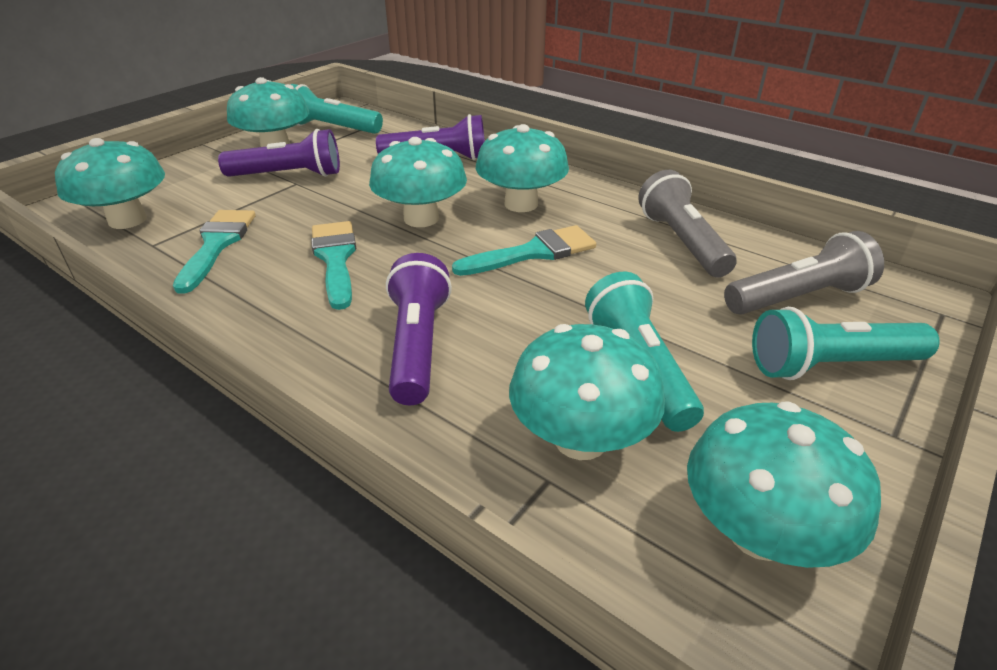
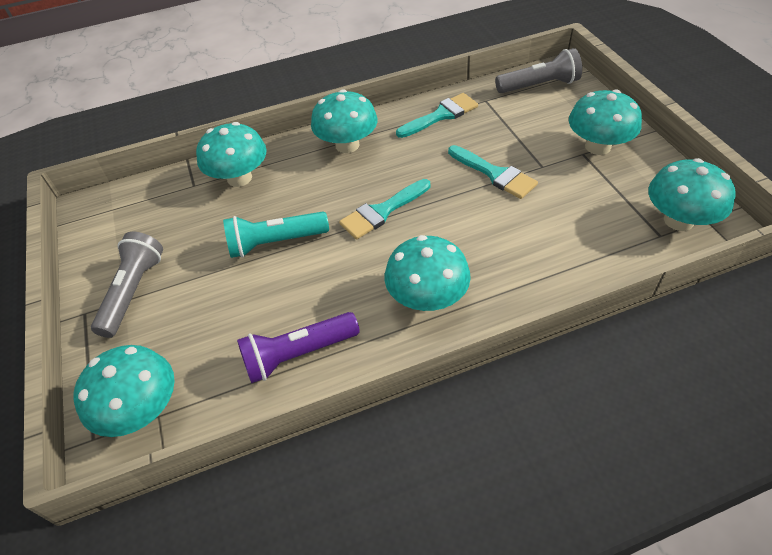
purple flashlight: 3 -> 1
turquoise flashlight: 3 -> 1

